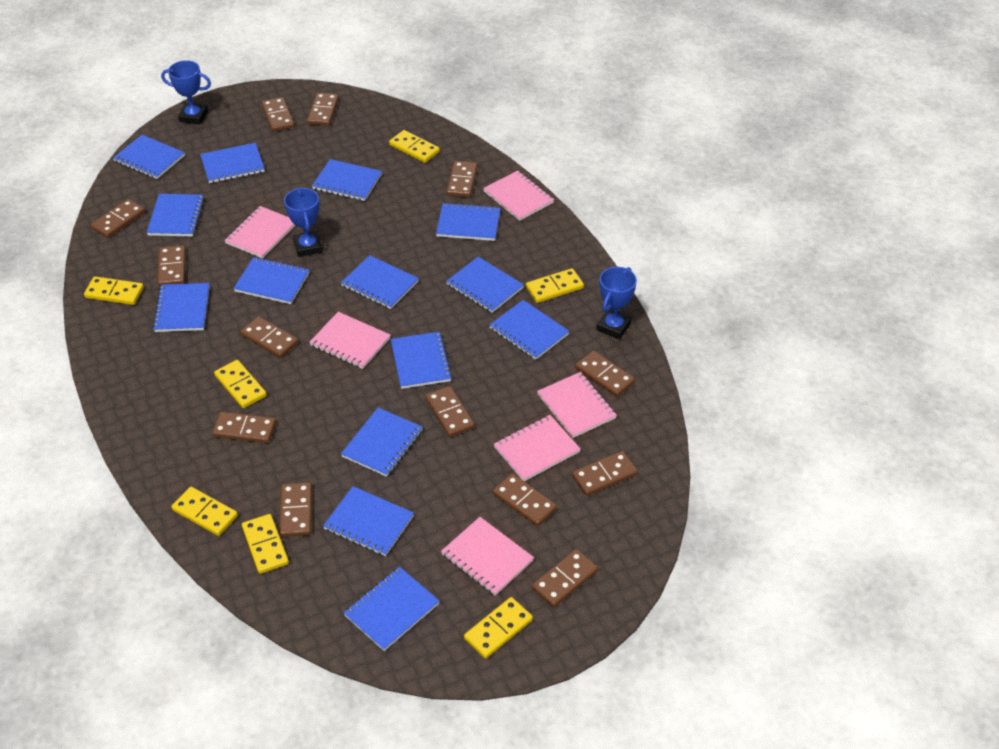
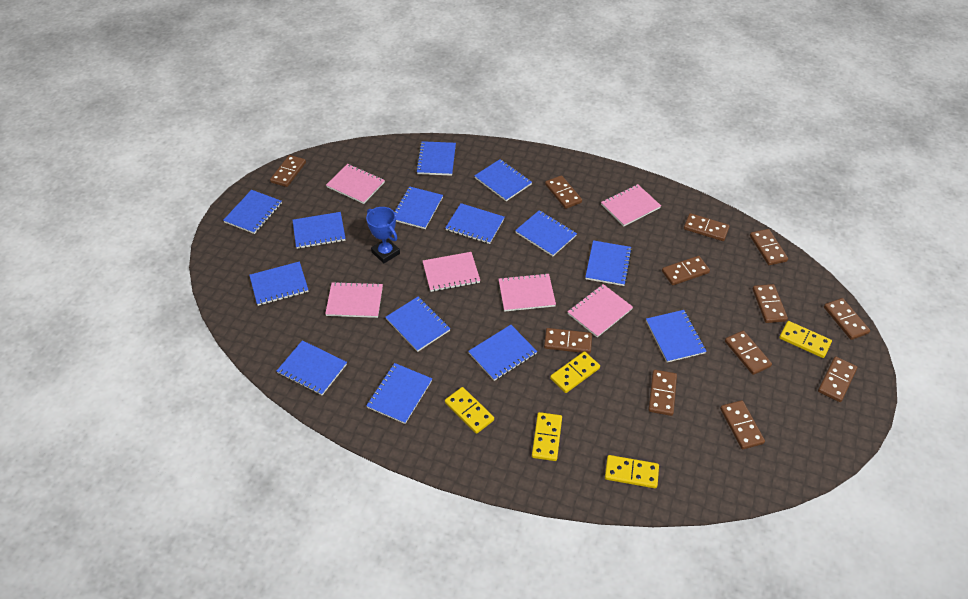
blue trophy: 3 -> 1
brown domino: 13 -> 12
yellow domino: 7 -> 5

